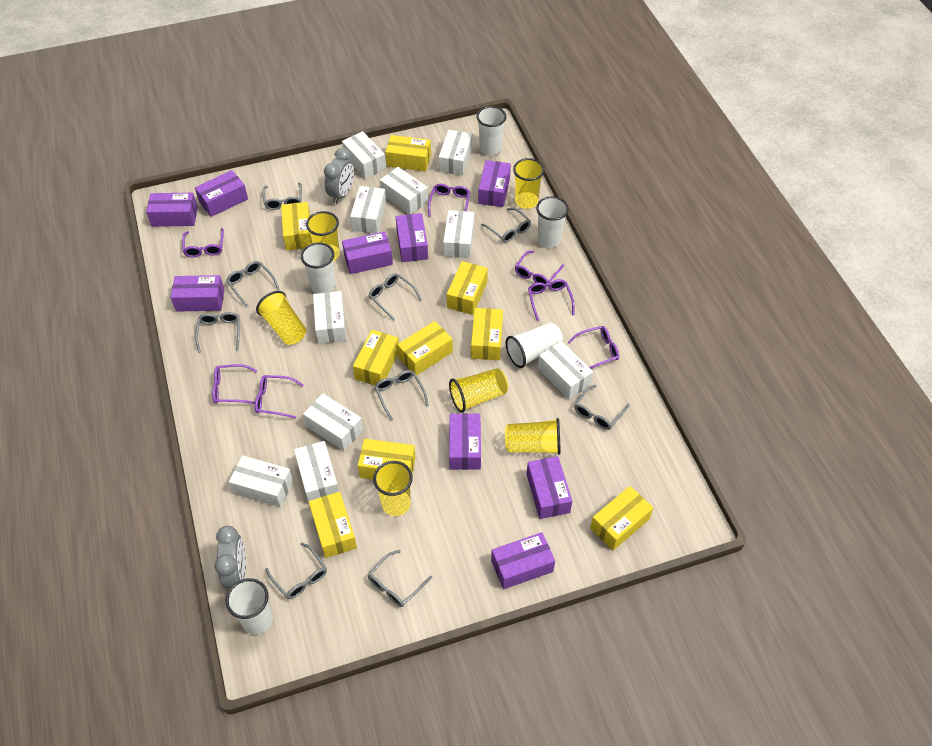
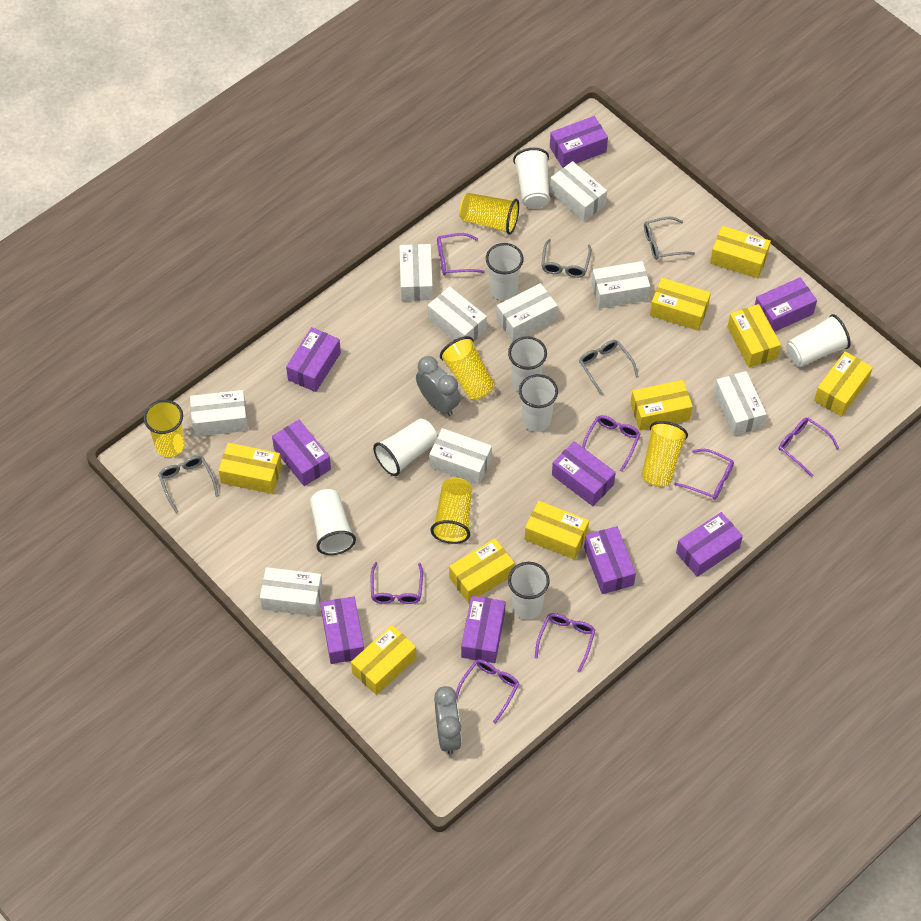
grey glasses: 9 -> 4
white box: 10 -> 9
white cup: 5 -> 8
yellow cup: 6 -> 5

